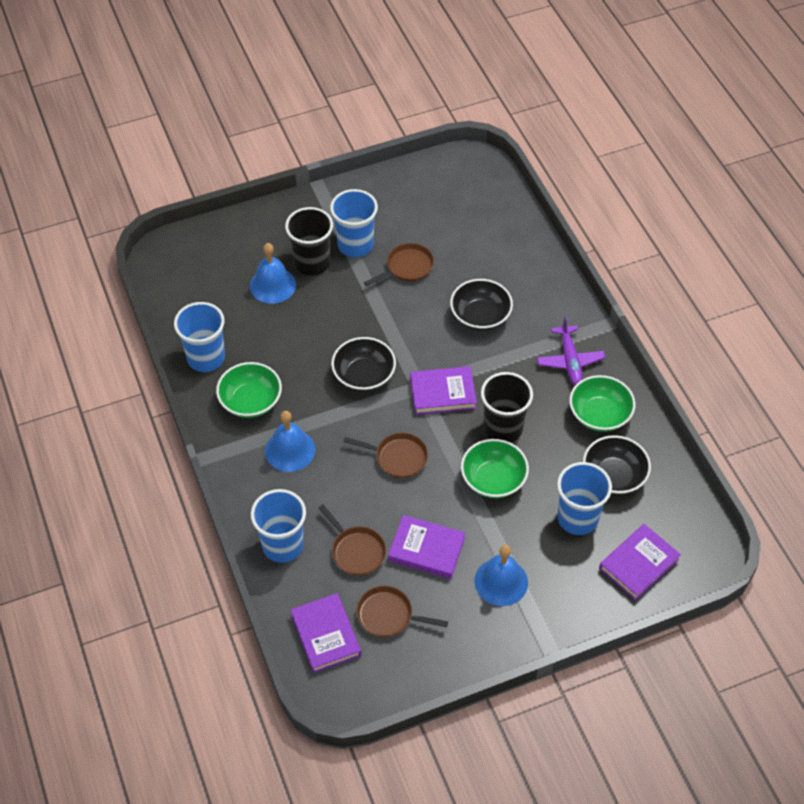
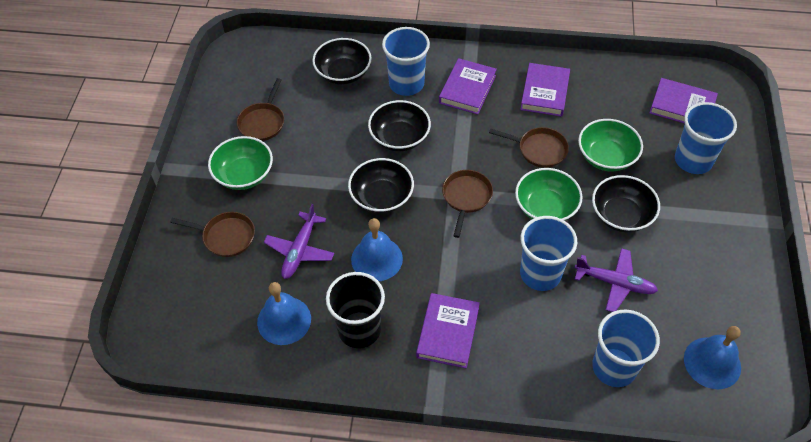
black bowl: 3 -> 4
black cup: 2 -> 1
purple plane: 1 -> 2

